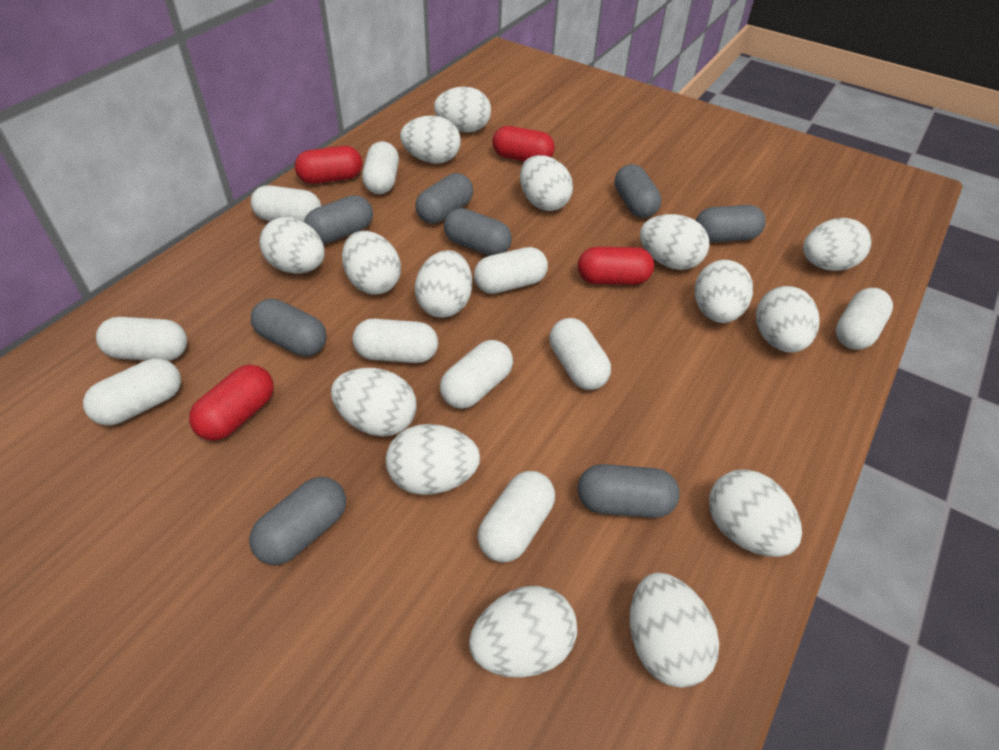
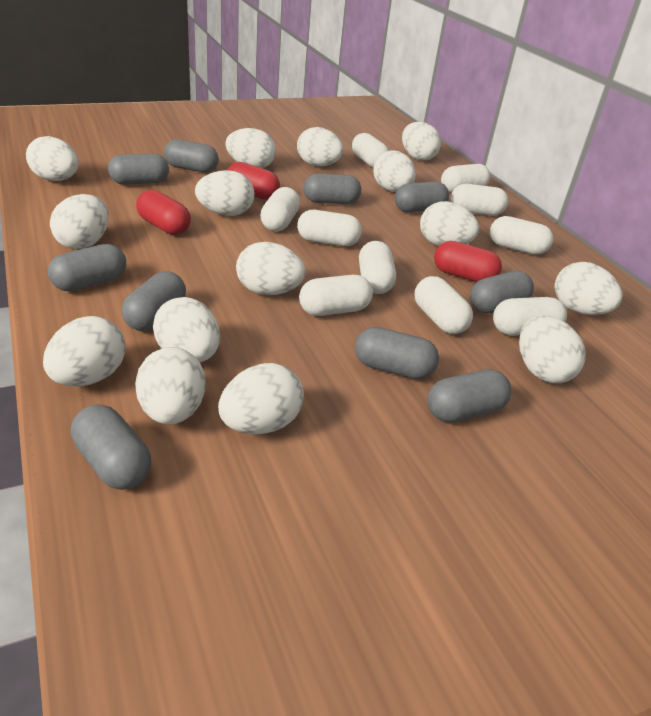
grey capsule: 8 -> 10
red capsule: 4 -> 3

